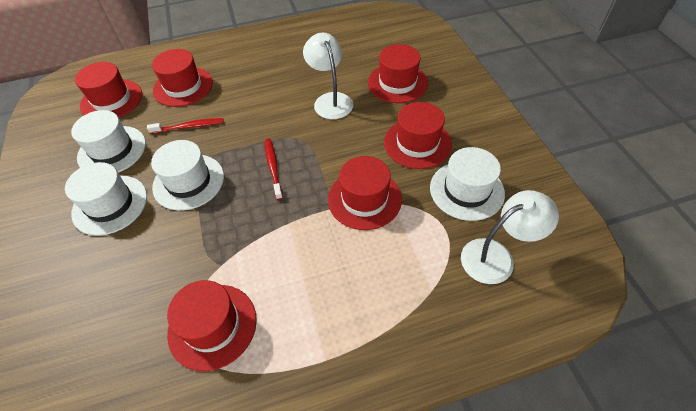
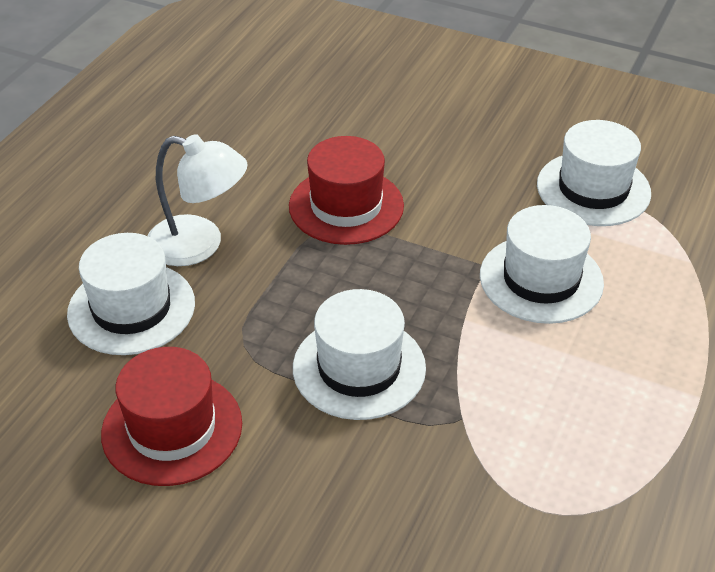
red hat: 6 -> 2
red toothbrush: 2 -> 0
white lamp: 2 -> 1

